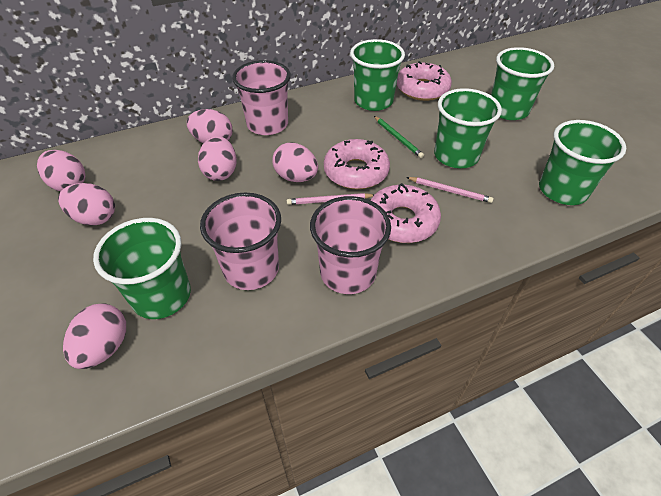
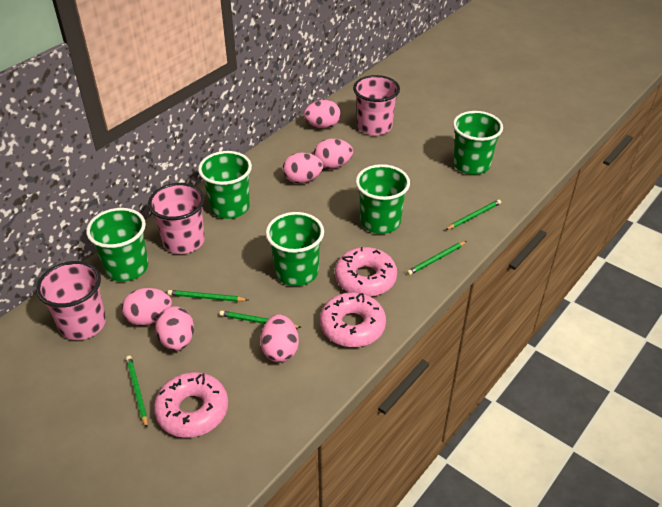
green pencil: 1 -> 5
pink pencil: 2 -> 0

